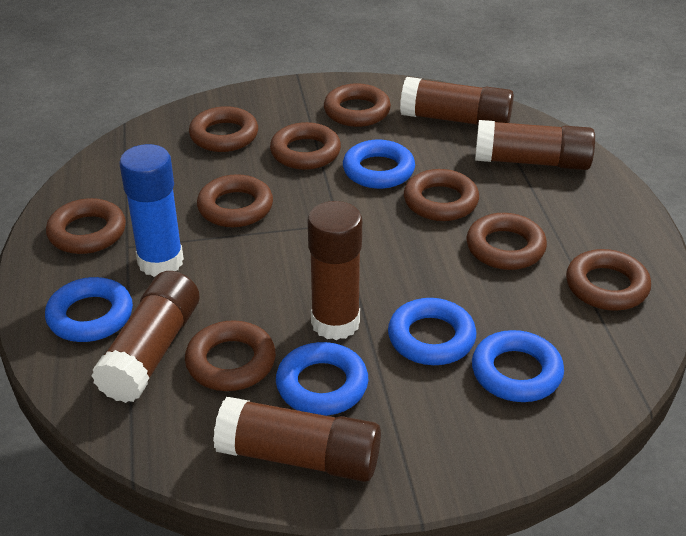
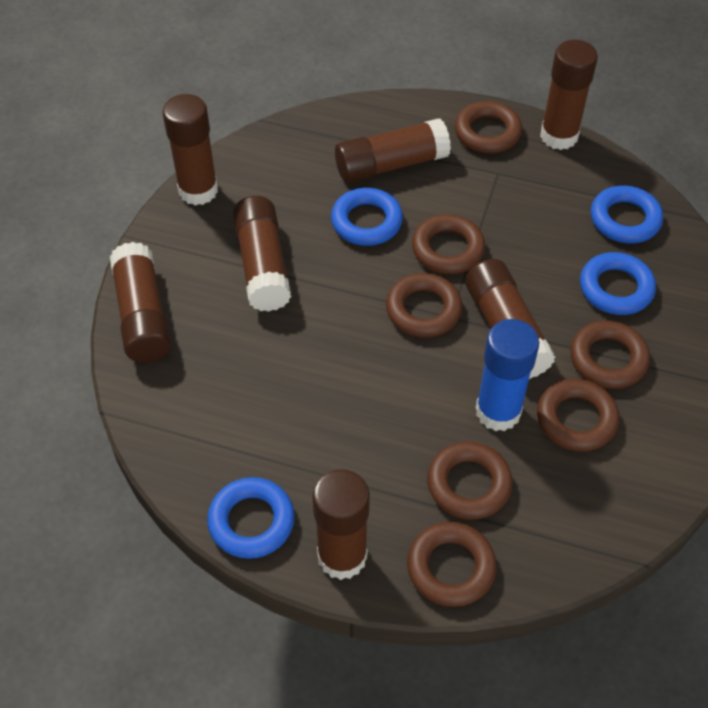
blue ring: 5 -> 4
brown glue stick: 5 -> 7
brown ring: 9 -> 7

